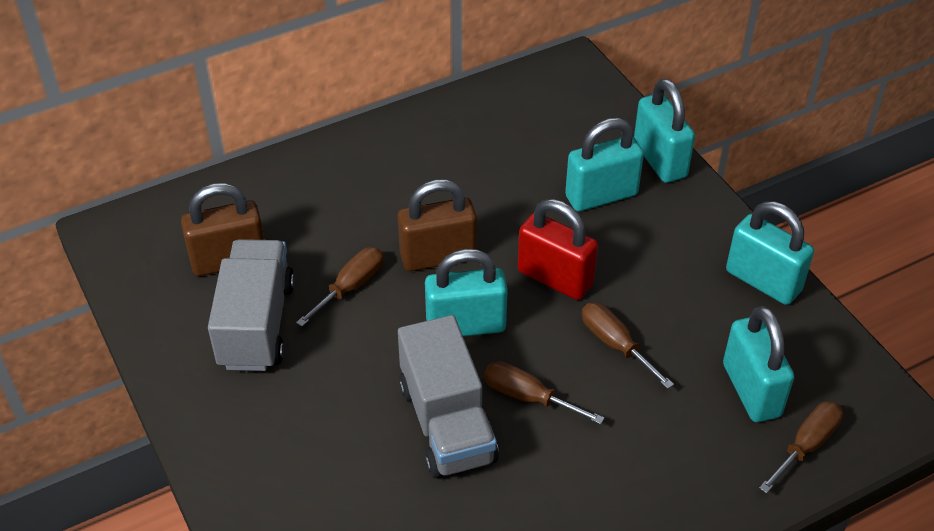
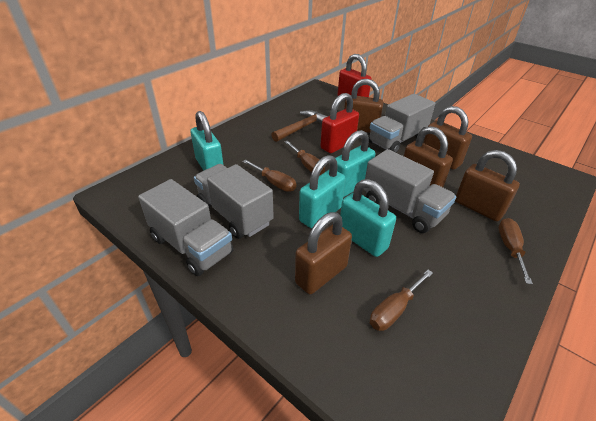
brown hammer: 0 -> 1
brown padlock: 2 -> 5
grey truck: 2 -> 4
red padlock: 1 -> 2
turquoise padlock: 5 -> 4

